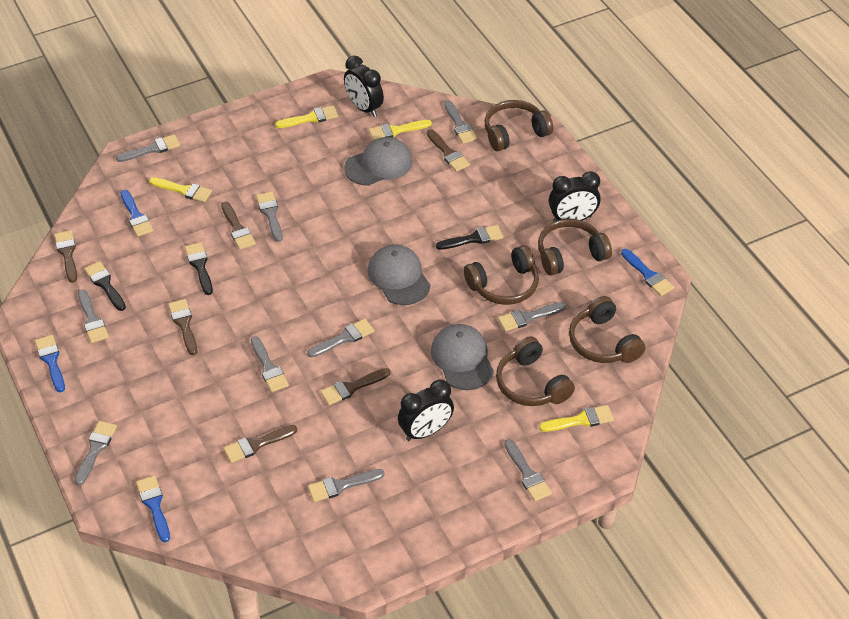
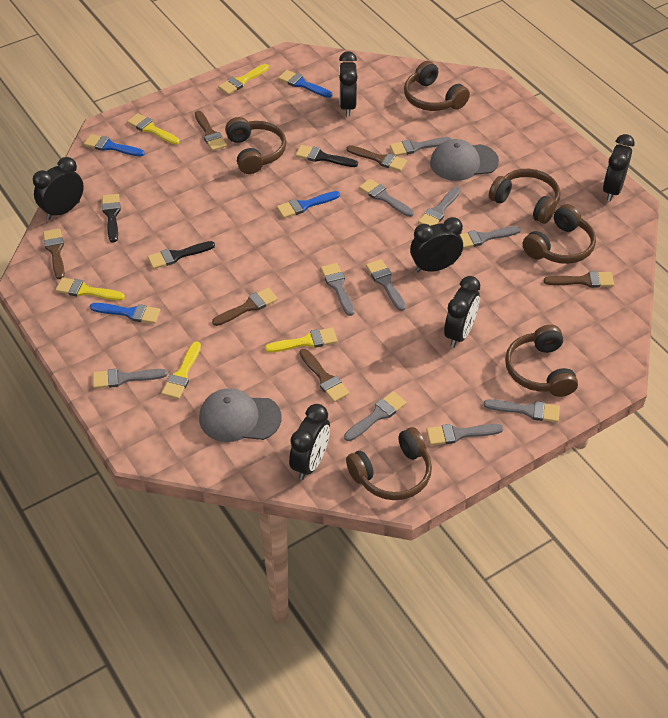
black clock: 3 -> 6
brown headphones: 5 -> 6
grey cap: 3 -> 2
yellow brush: 4 -> 5

